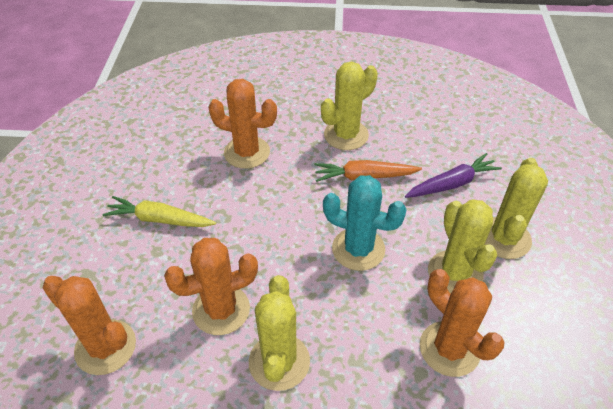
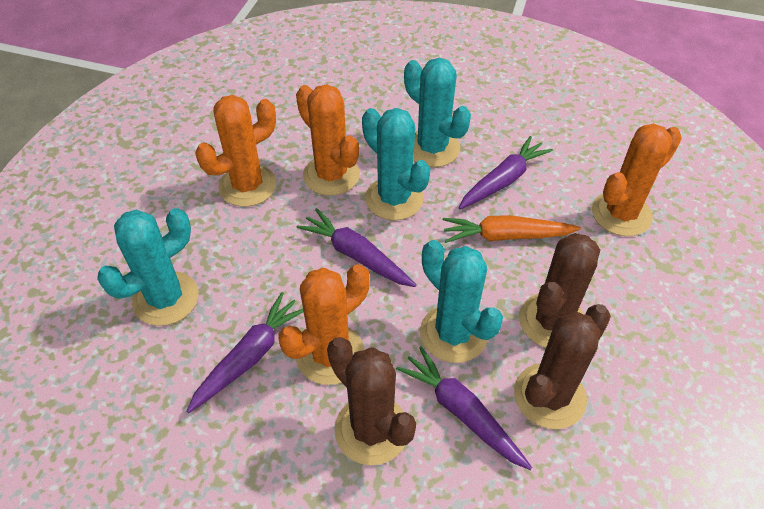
brown cactus: 0 -> 3
purple carrot: 1 -> 4
turquoise cactus: 1 -> 4
yellow cactus: 4 -> 0
yellow carrot: 1 -> 0

